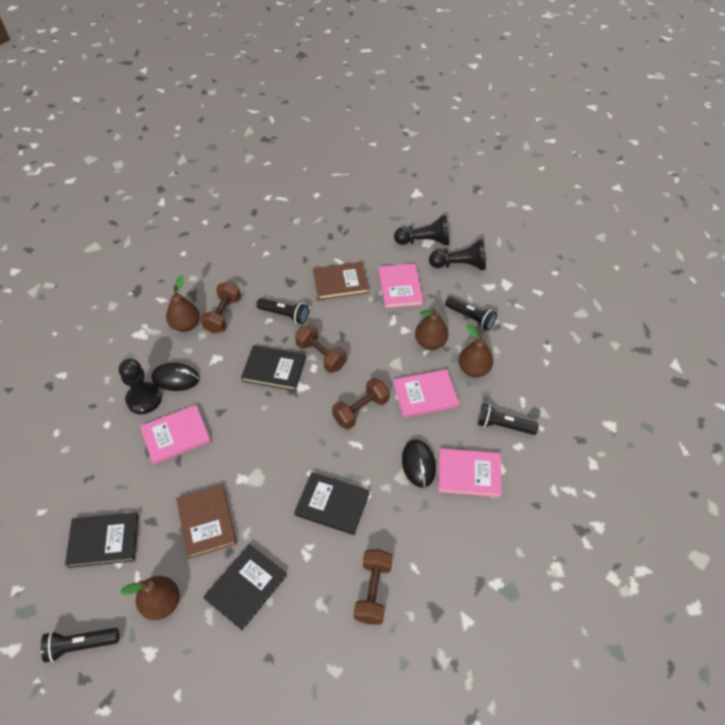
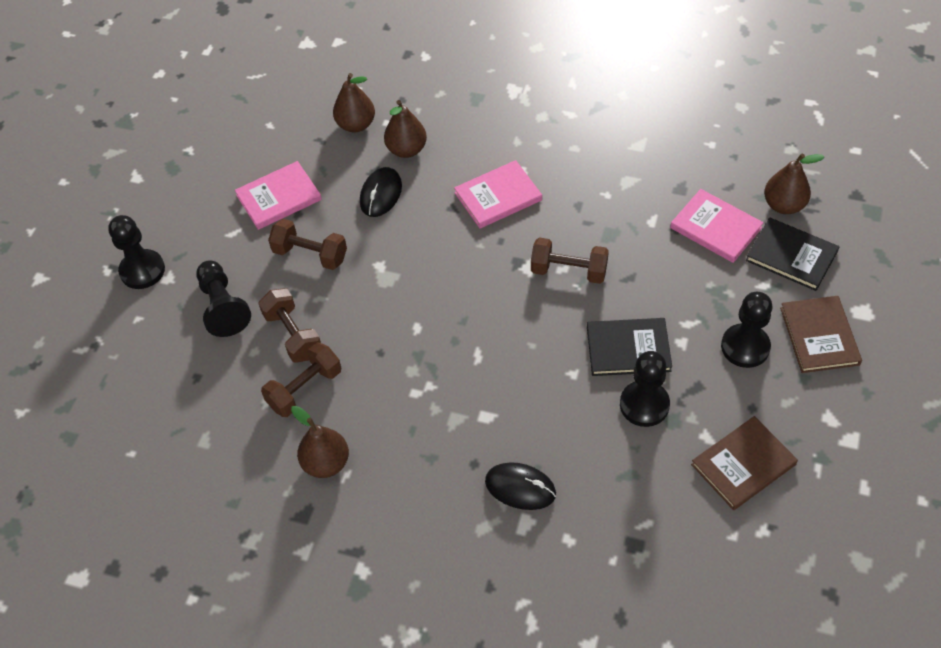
black book: 4 -> 2
black flashlight: 4 -> 0
black pawn: 3 -> 4
pink book: 4 -> 3

